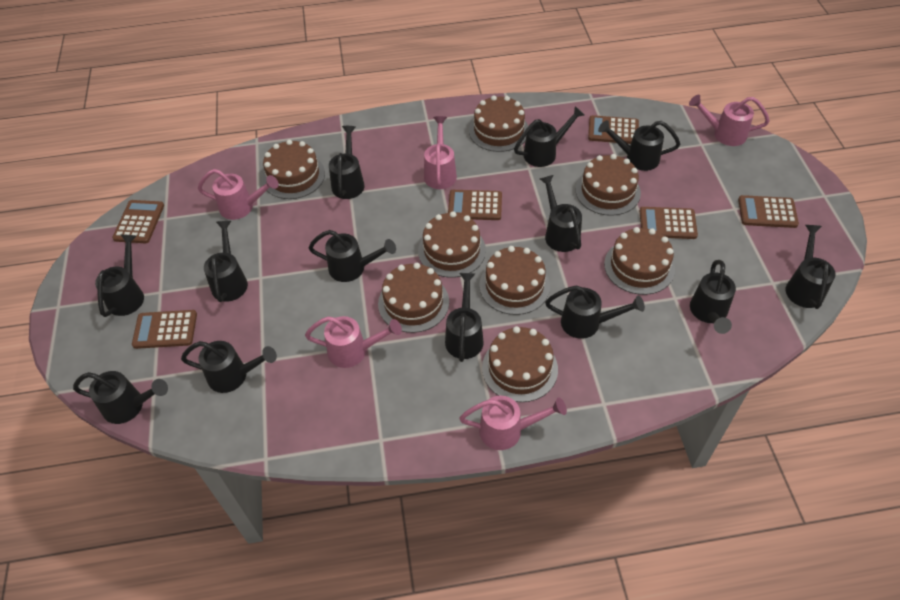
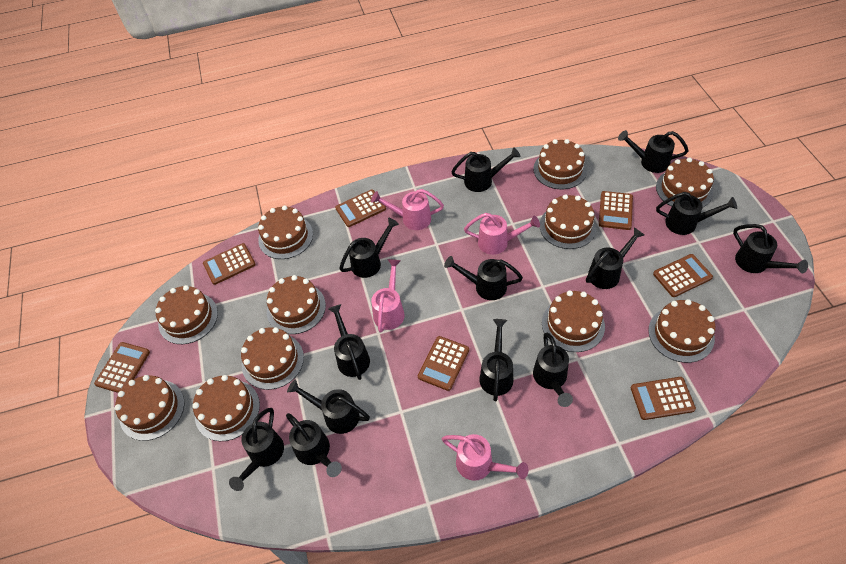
brown cake: 8 -> 11
brown calculator: 6 -> 7
pink watering can: 5 -> 4

